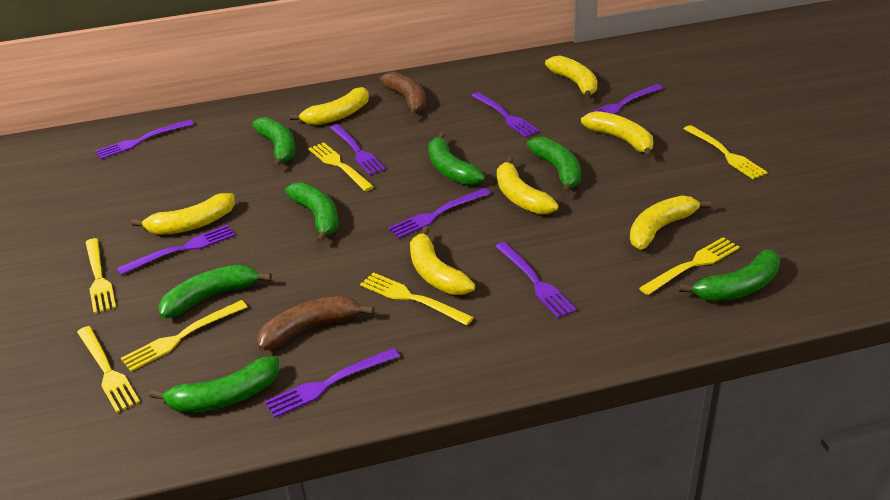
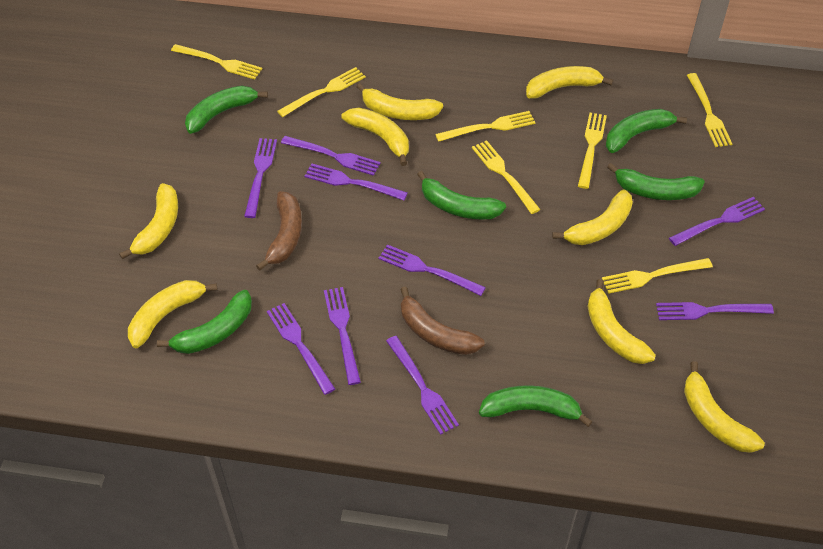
green banana: 7 -> 6
purple fork: 8 -> 9
yellow banana: 7 -> 8

